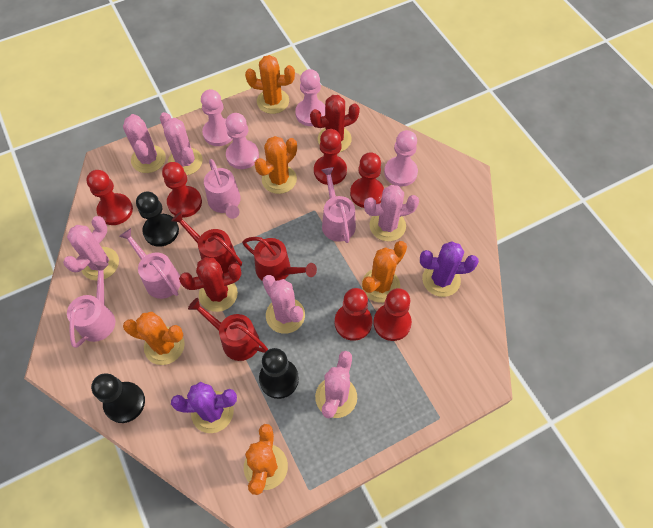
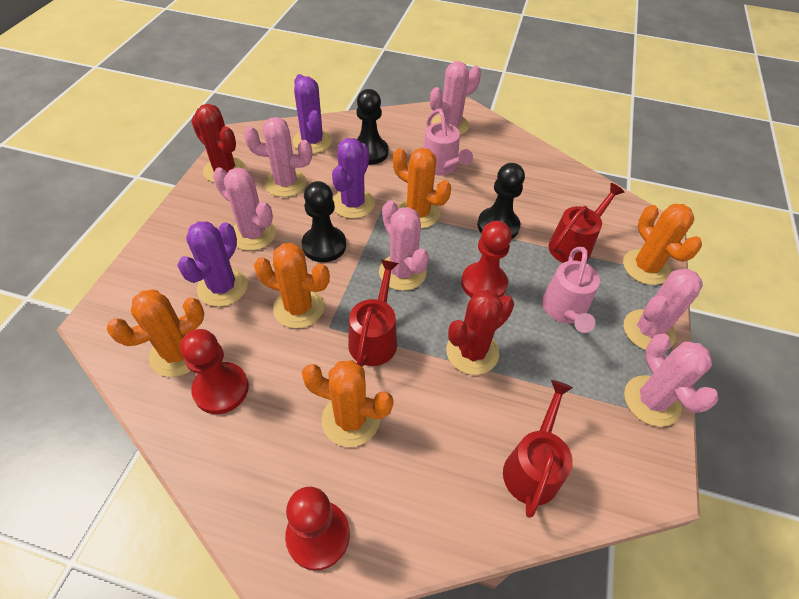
pink pawn: 4 -> 0
pink watering can: 4 -> 2
purple cactus: 2 -> 3
red pawn: 6 -> 3

